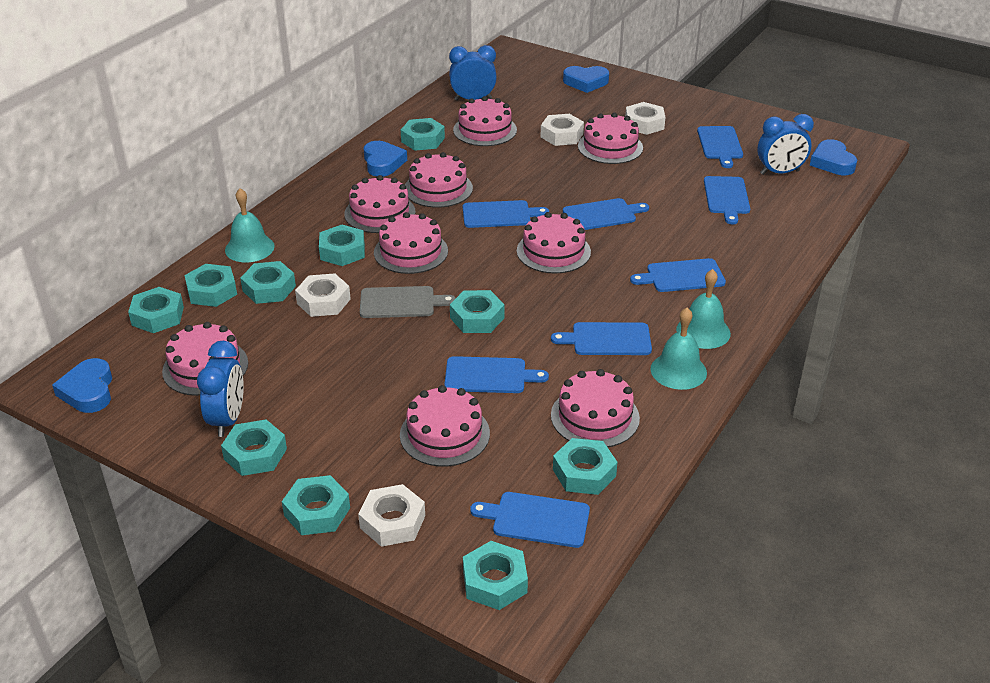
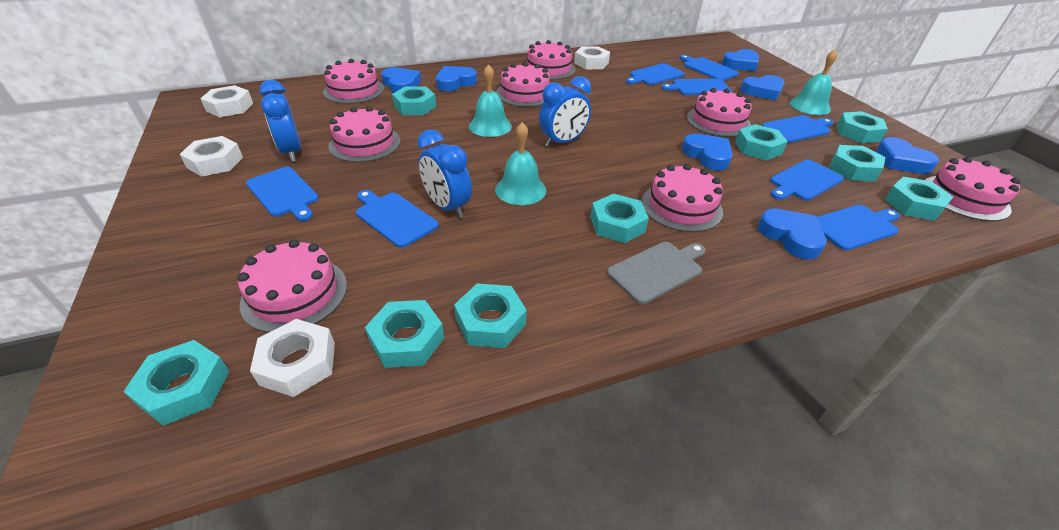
blue heart: 4 -> 7
pink cake: 9 -> 8
turquoise nut: 10 -> 9

